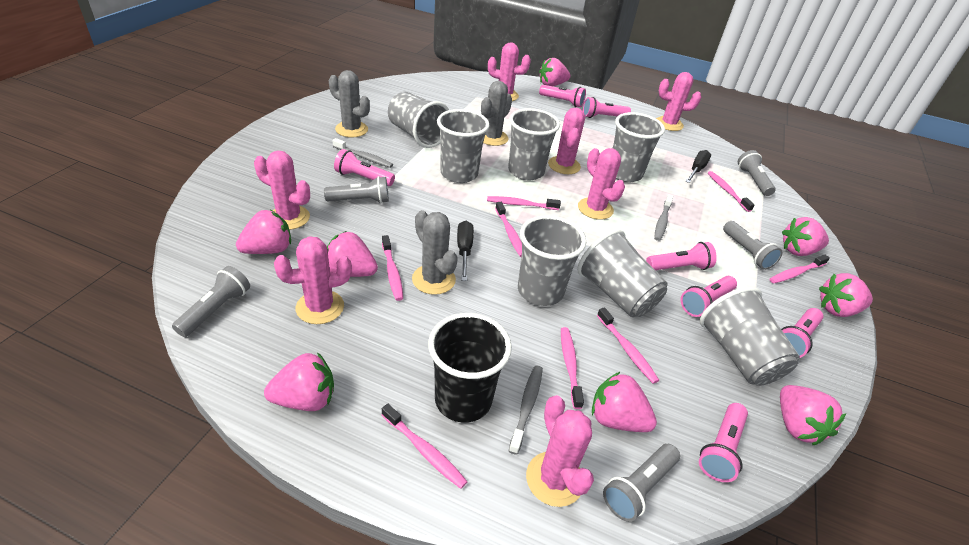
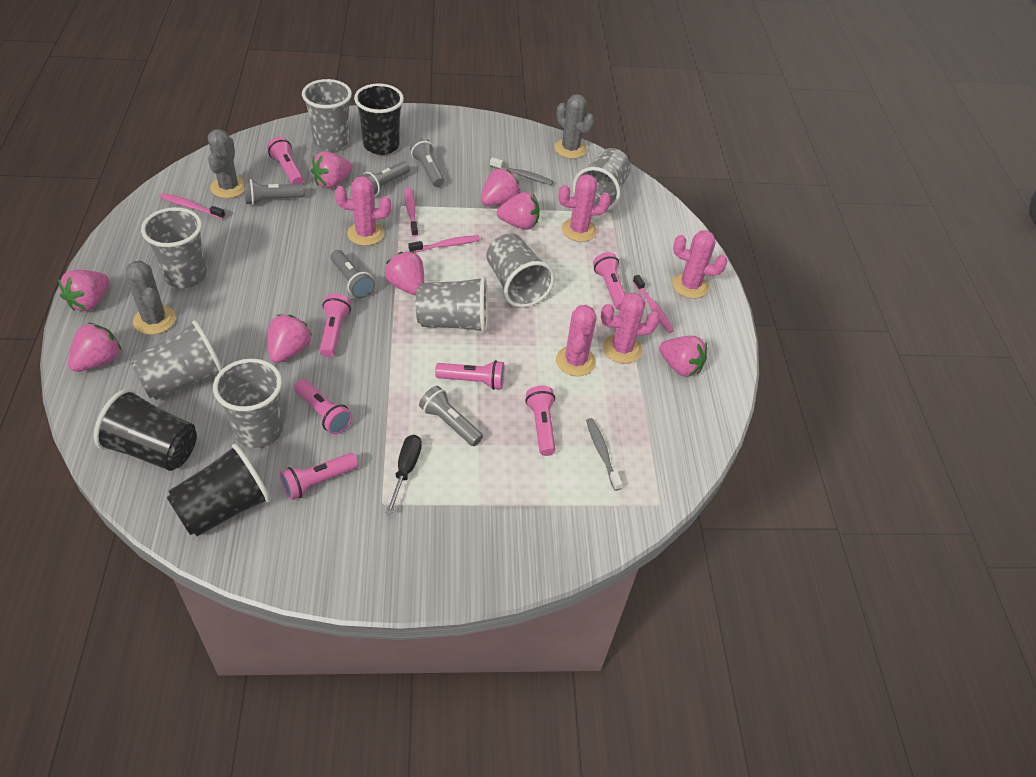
black cup: 1 -> 3
black screwdriver: 2 -> 1
grey toothbrush: 3 -> 2
pink cactus: 7 -> 5
pink toothbrush: 8 -> 4

